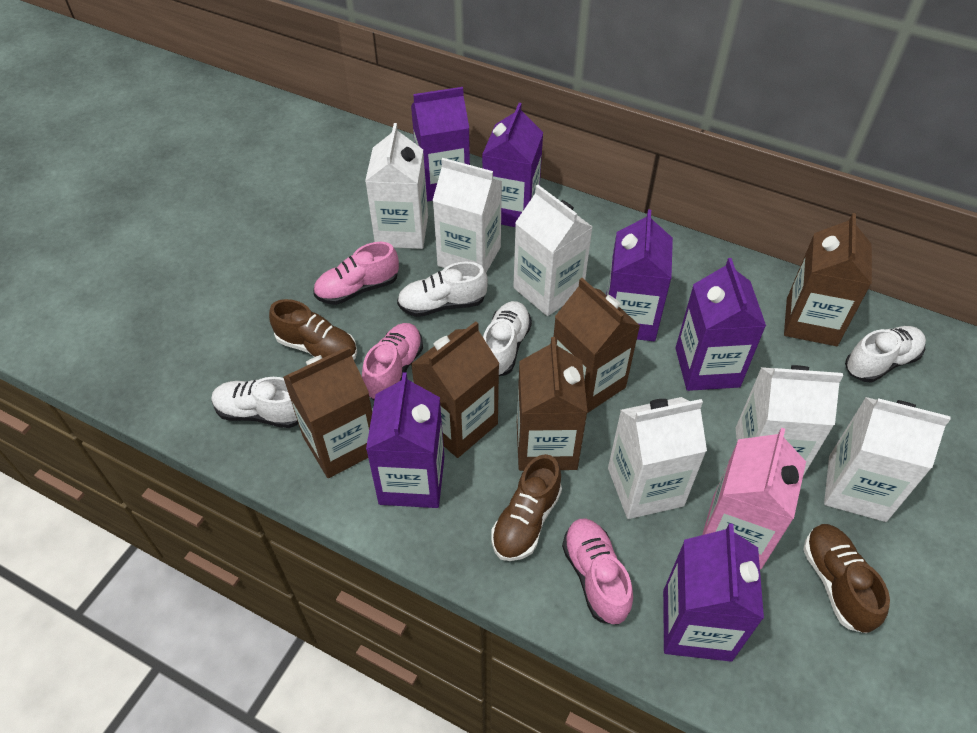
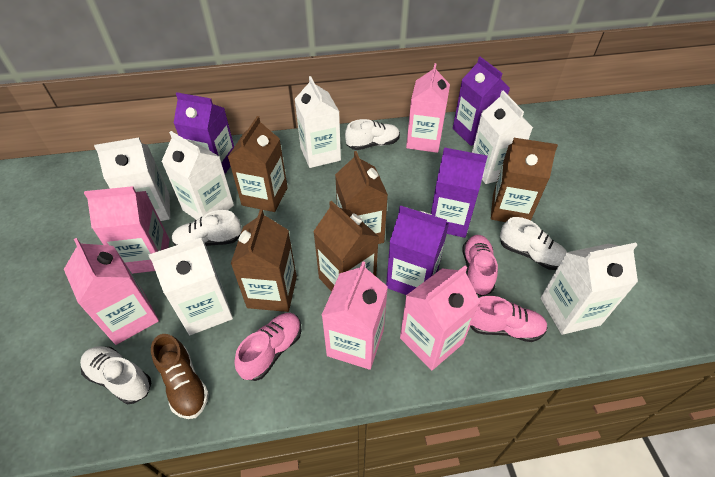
brown shoe: 3 -> 1
pink carton: 1 -> 5
purple carton: 6 -> 4

